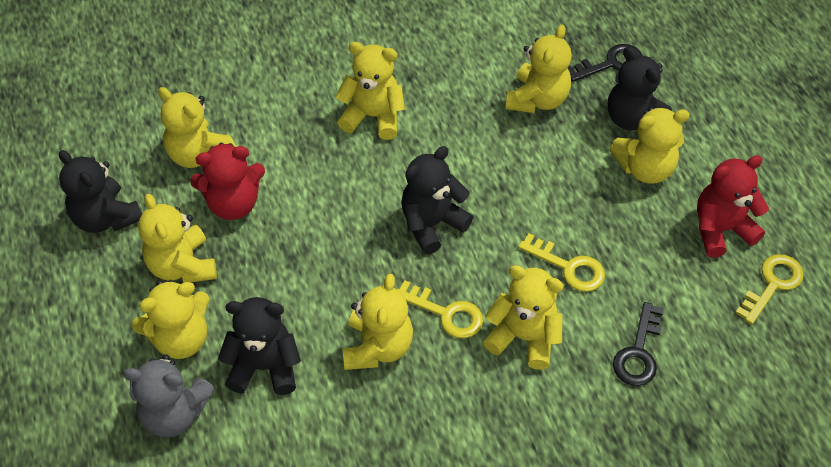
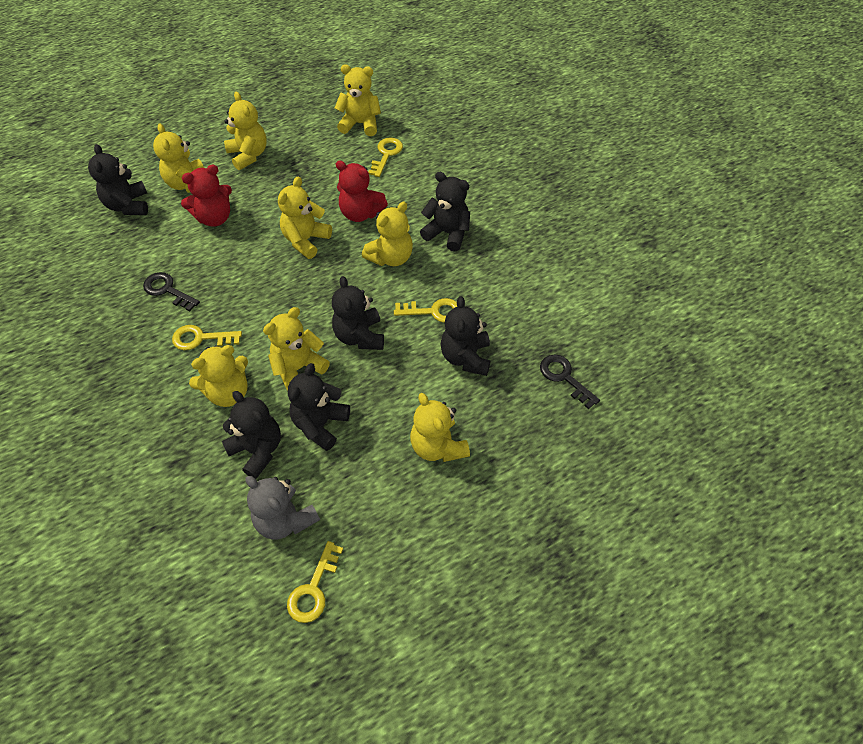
black teddy bear: 4 -> 6
yellow key: 3 -> 4

